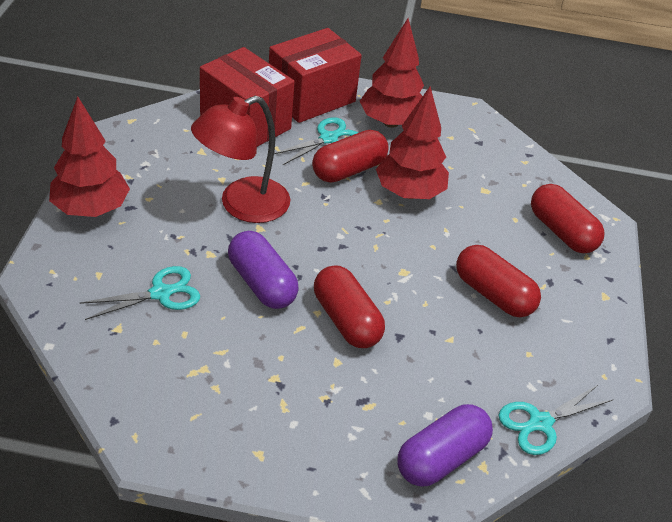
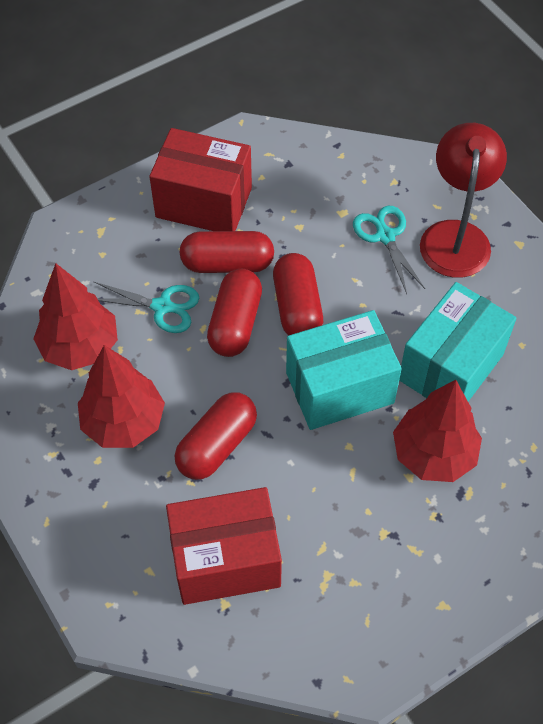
purple capsule: 2 -> 0
turquoise box: 0 -> 2
turquoise scissors: 3 -> 2

